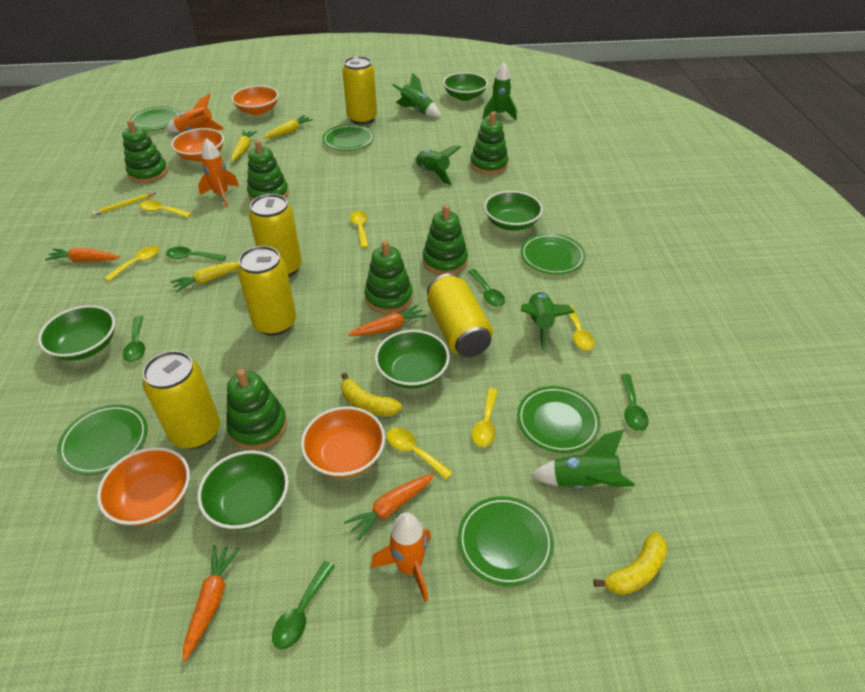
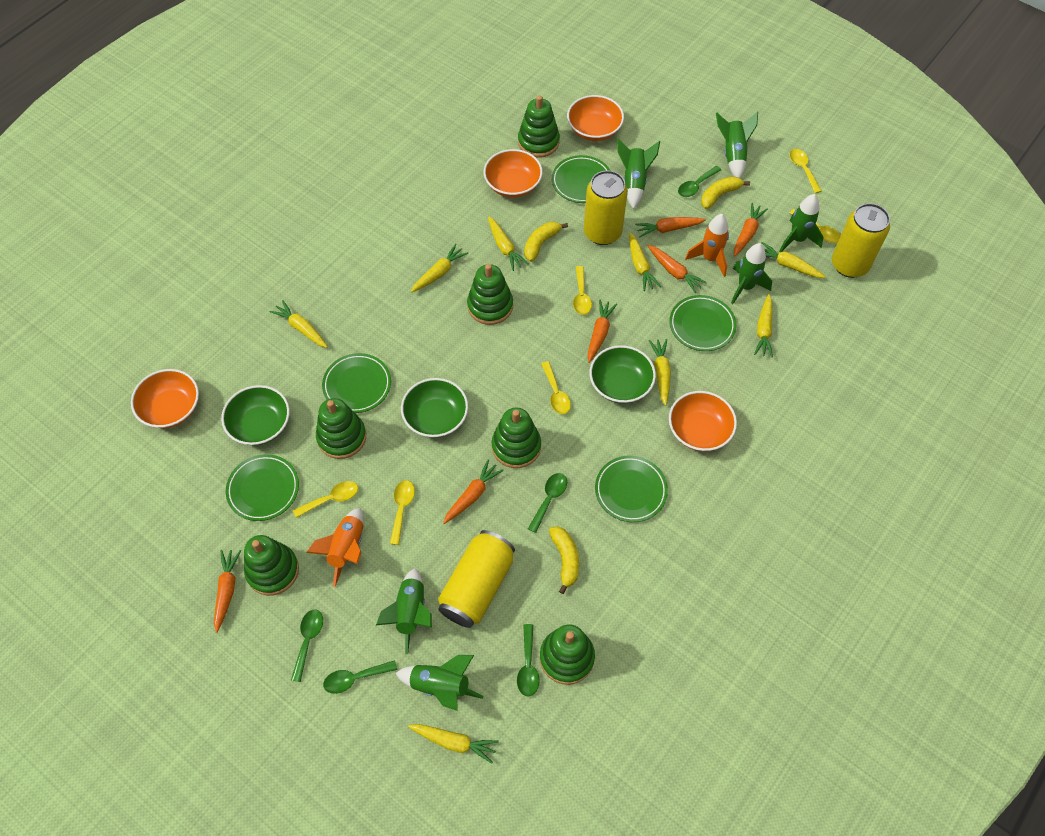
green bowl: 5 -> 3
green plate: 6 -> 5
green rocket: 5 -> 6
orange carrot: 4 -> 6
orange rocket: 3 -> 2
yellow banana: 2 -> 3
yellow can: 5 -> 3
yellow carrot: 3 -> 8
yellow pencil: 1 -> 0

